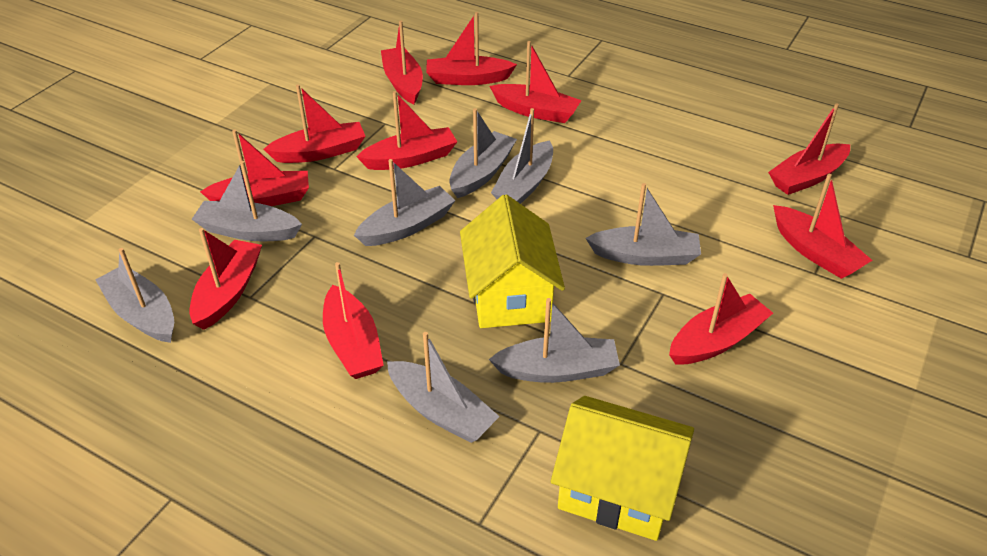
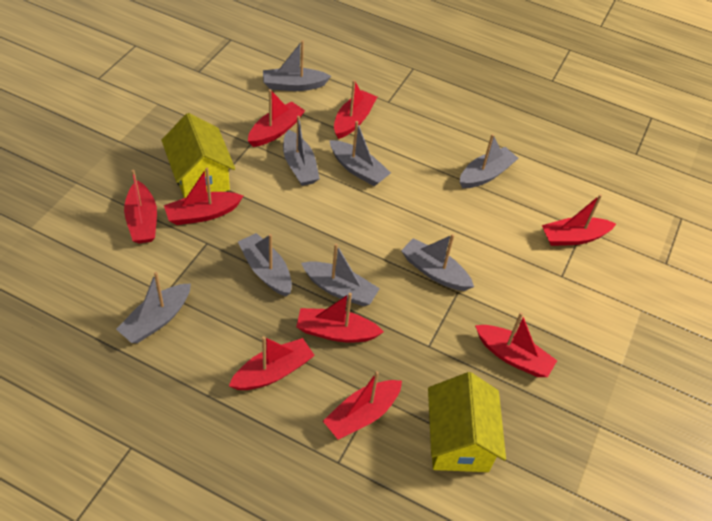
red boat: 11 -> 9

